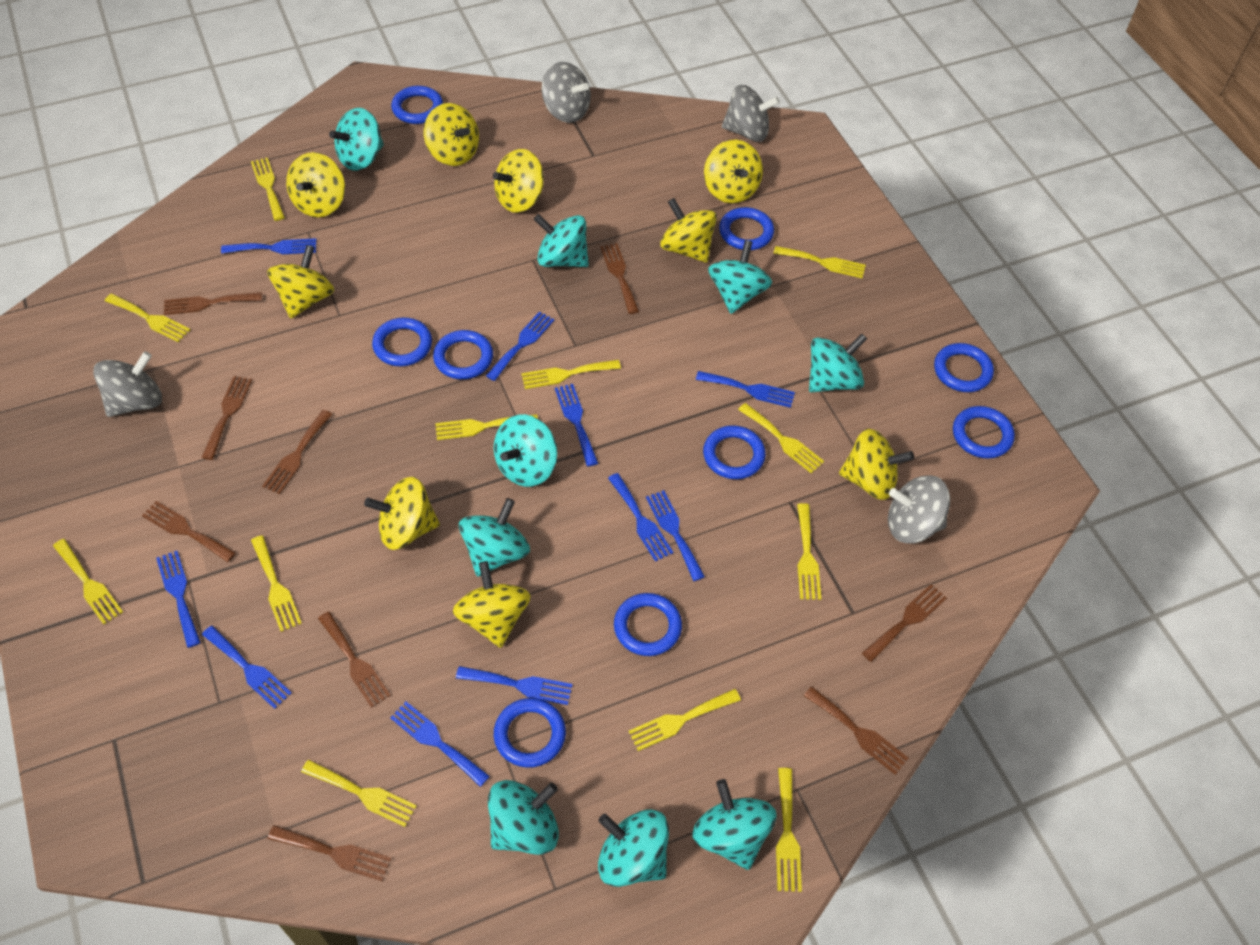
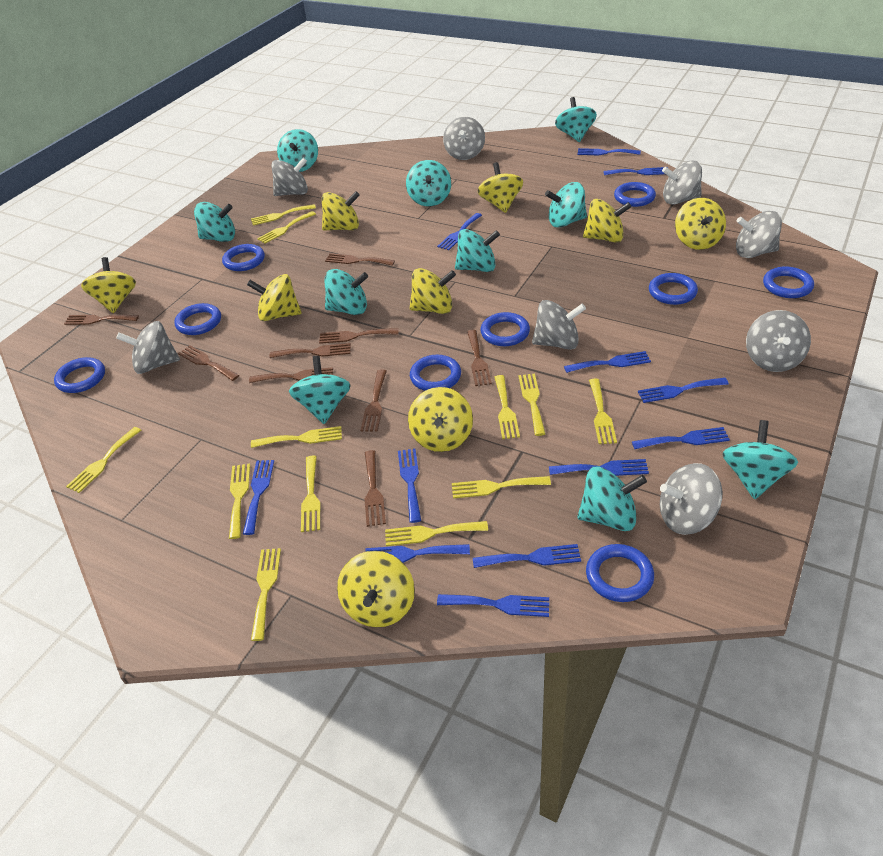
blue fork: 10 -> 12
grey spinning top: 4 -> 8
turquoise spinning top: 9 -> 10

